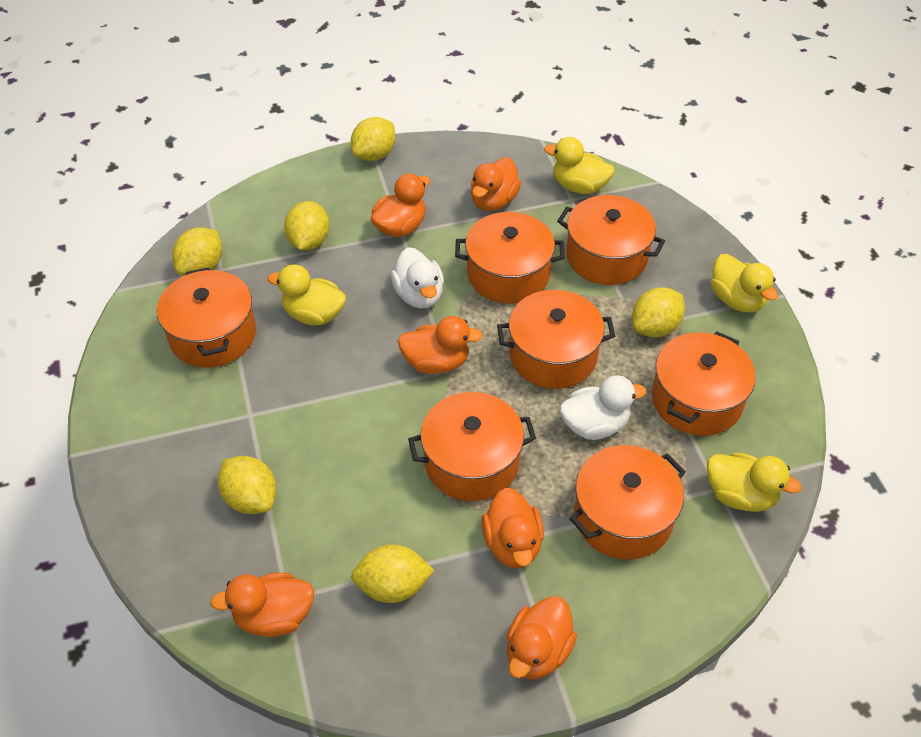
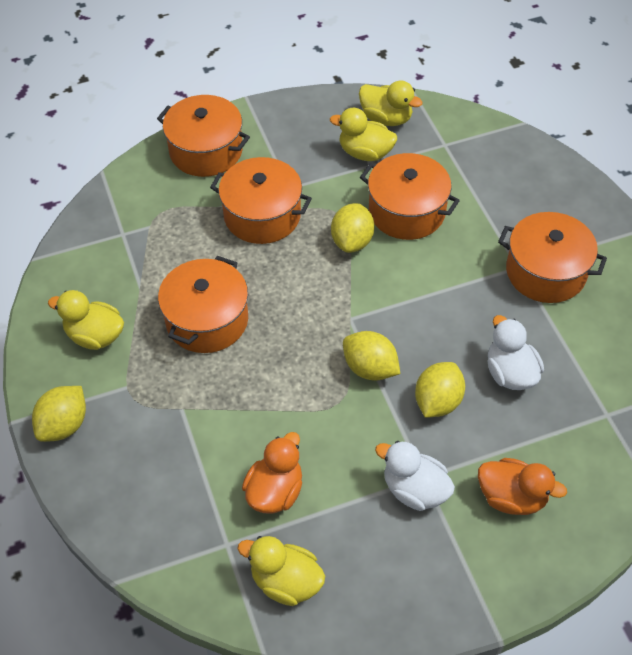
orange duck: 6 -> 2
orange pot: 7 -> 5
yellow lemon: 6 -> 4

